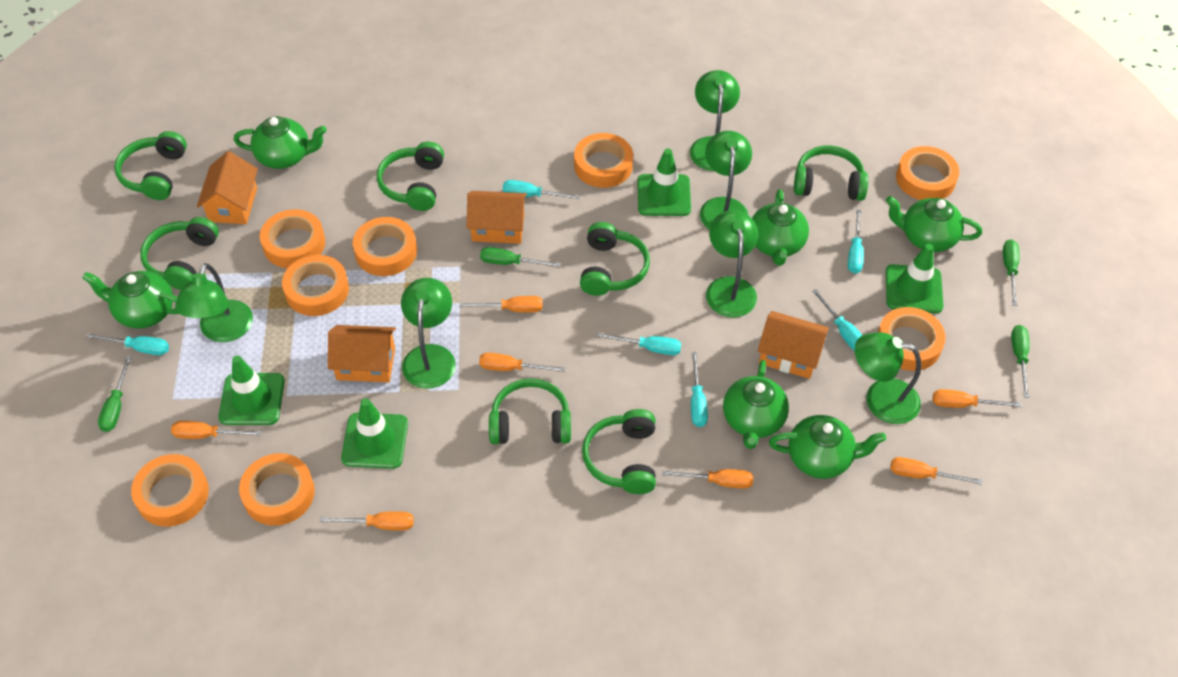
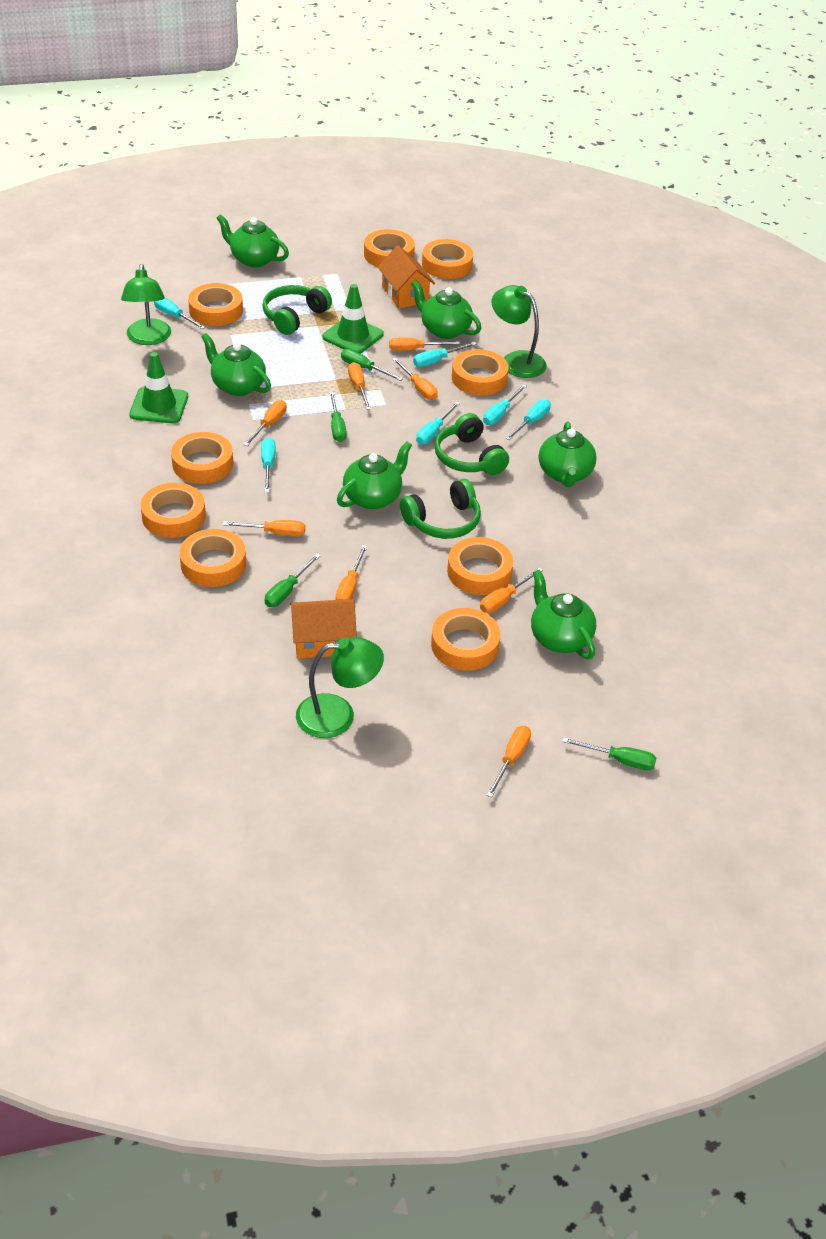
green headphones: 7 -> 3
green lamp: 6 -> 3
green traffic cone: 4 -> 2
orange house: 4 -> 2
orange screwdriver: 7 -> 8
orange tape: 8 -> 9

